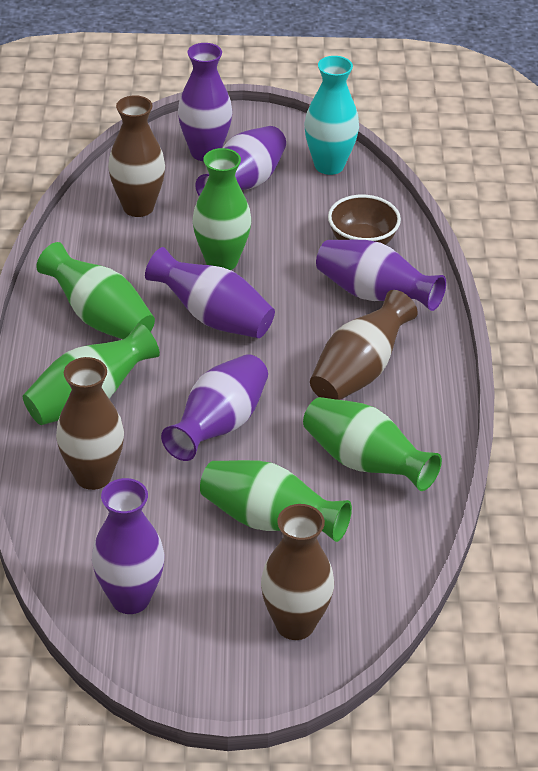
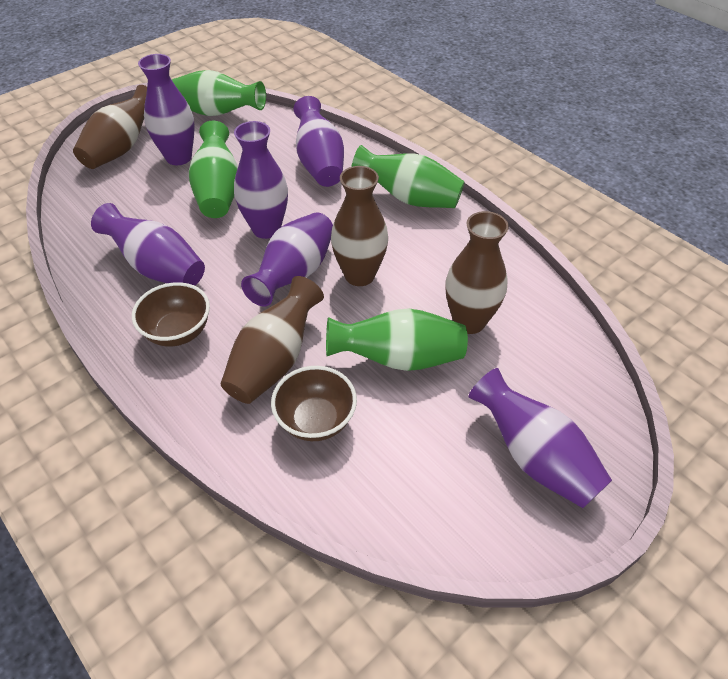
brown bowl: 1 -> 2
green vase: 5 -> 4
turquoise vase: 1 -> 0

